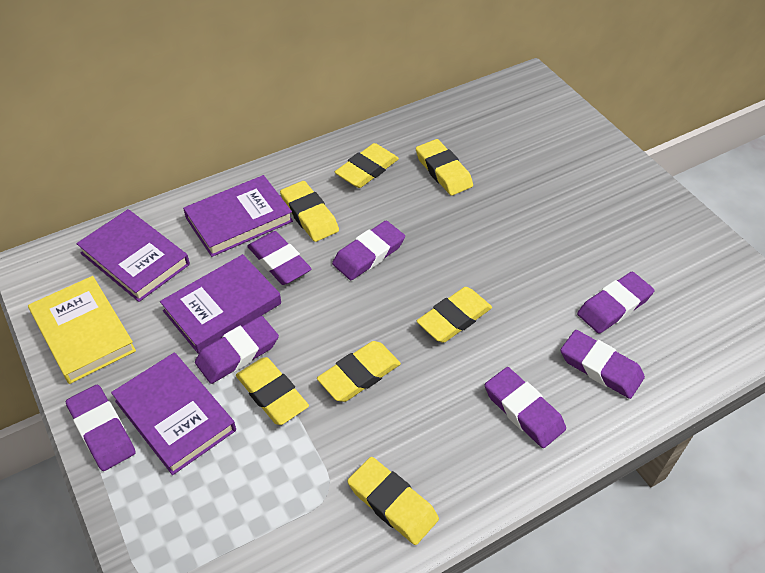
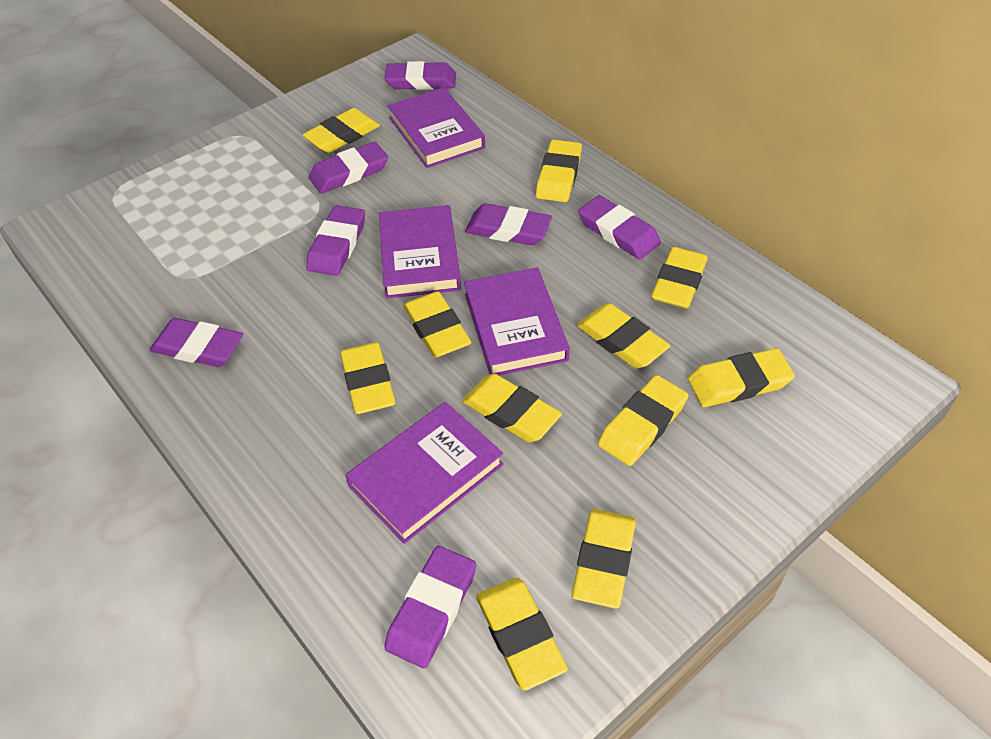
yellow book: 1 -> 0
yellow eraser: 7 -> 11

